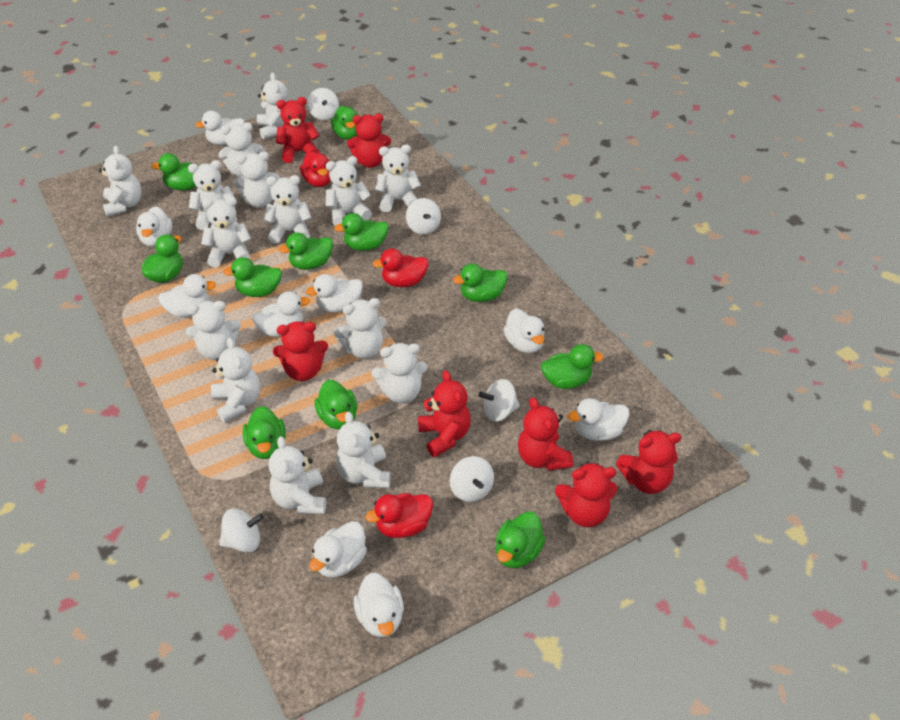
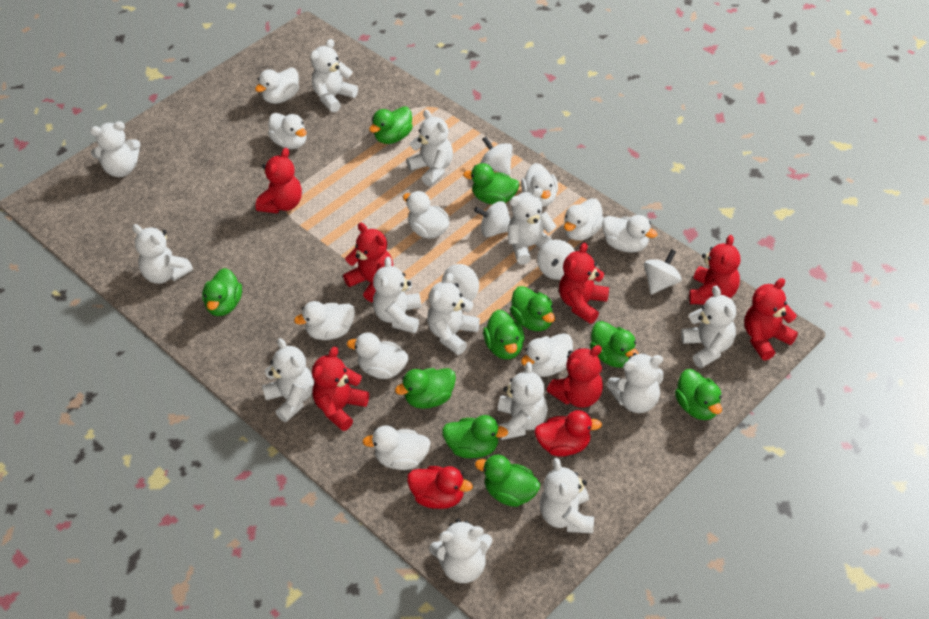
green duck: 11 -> 10
red duck: 3 -> 2
white duck: 9 -> 10
white teddy bear: 15 -> 13

